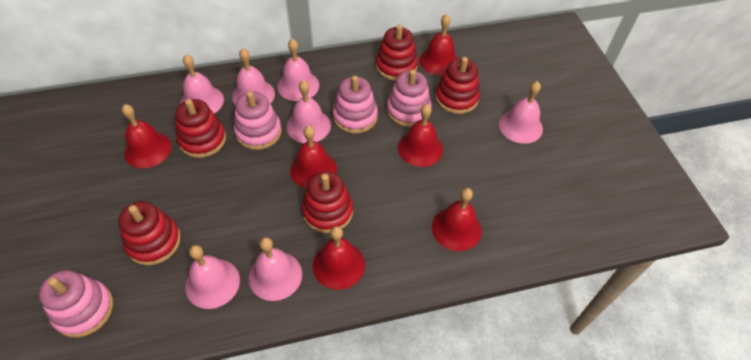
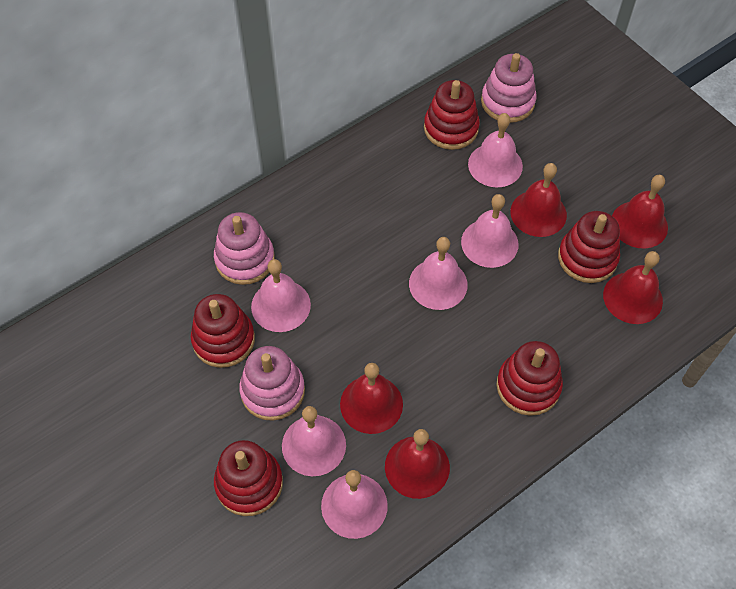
pink bell: 7 -> 6
pink stacking toy: 4 -> 3
red bell: 6 -> 5

